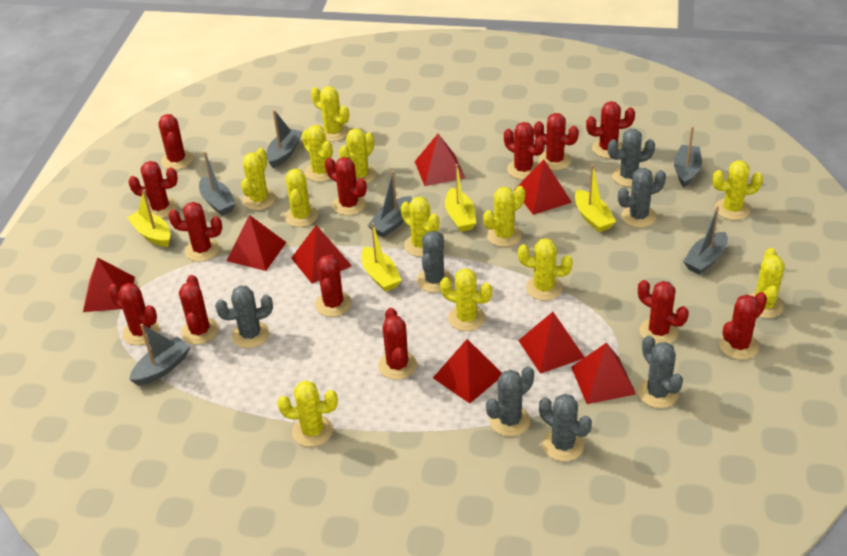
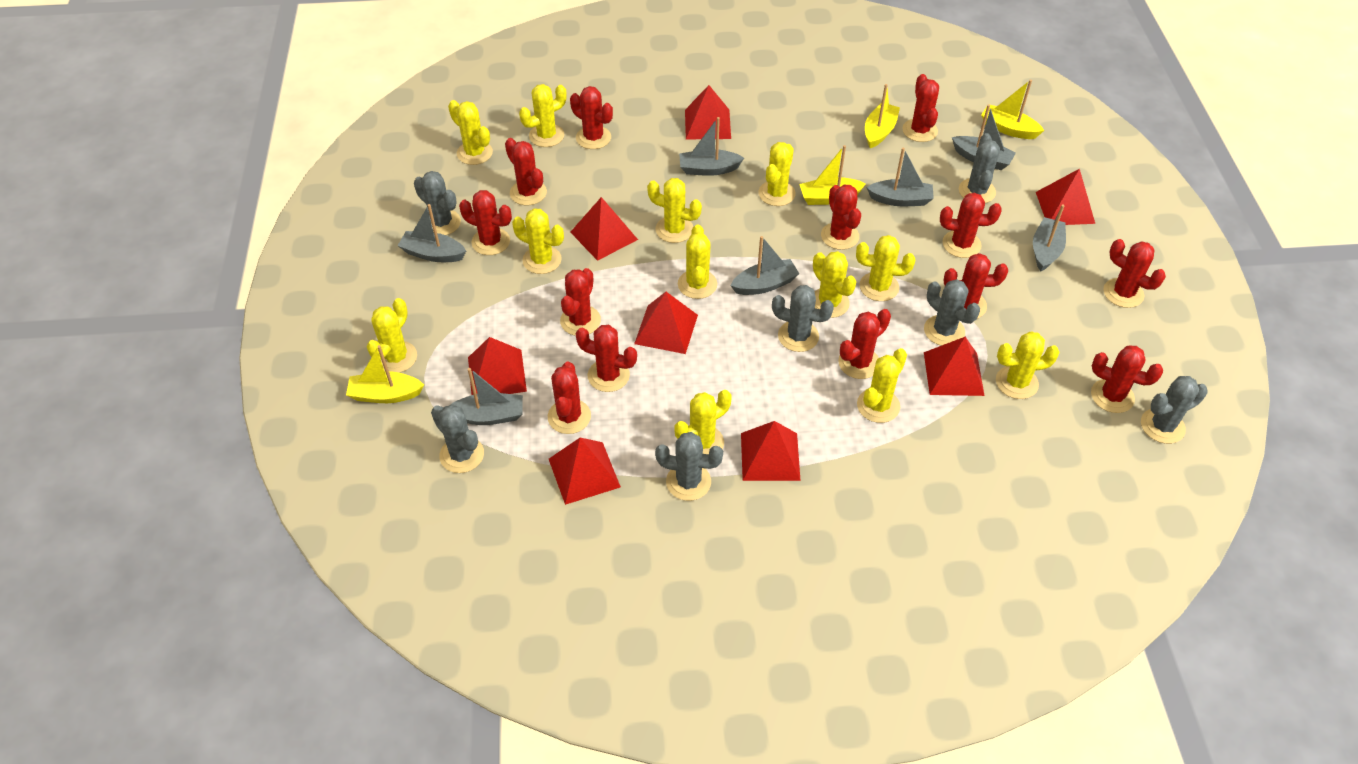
grey boat: 6 -> 7

